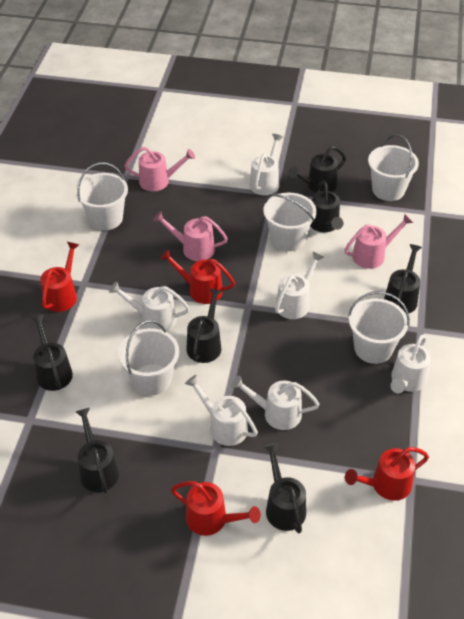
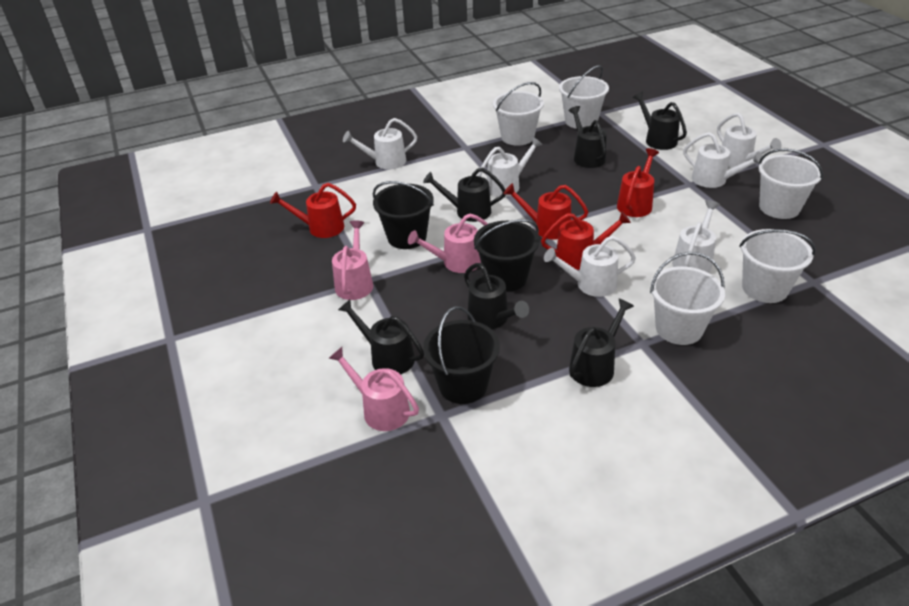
black bucket: 0 -> 3
black watering can: 7 -> 6

